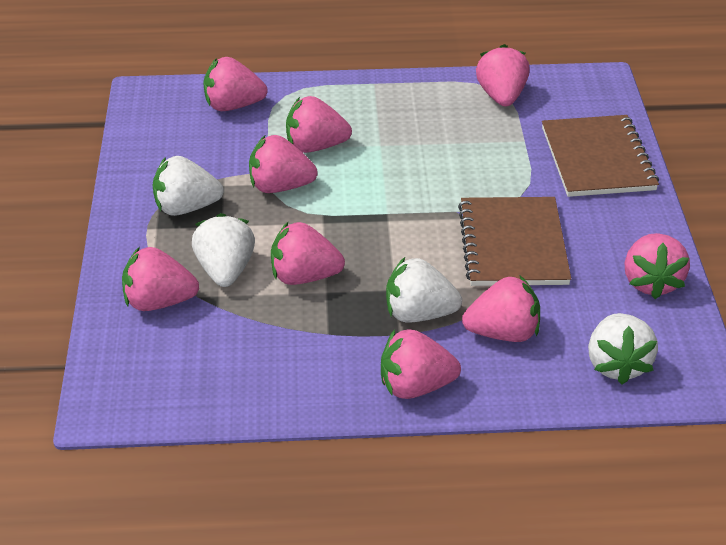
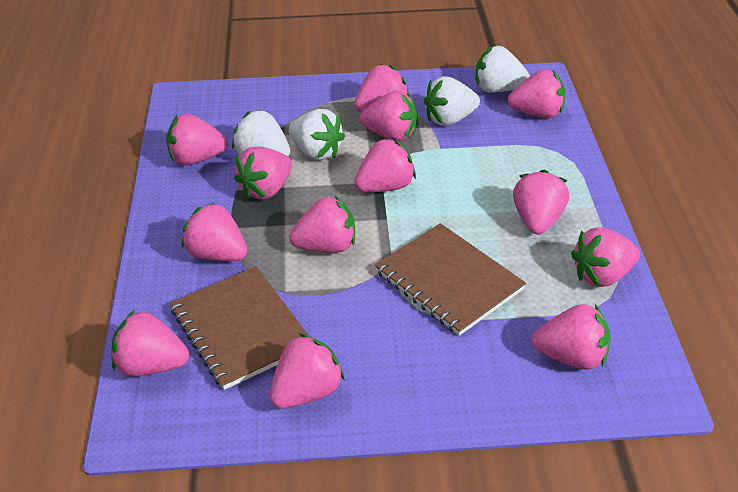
pink strawberry: 9 -> 13

